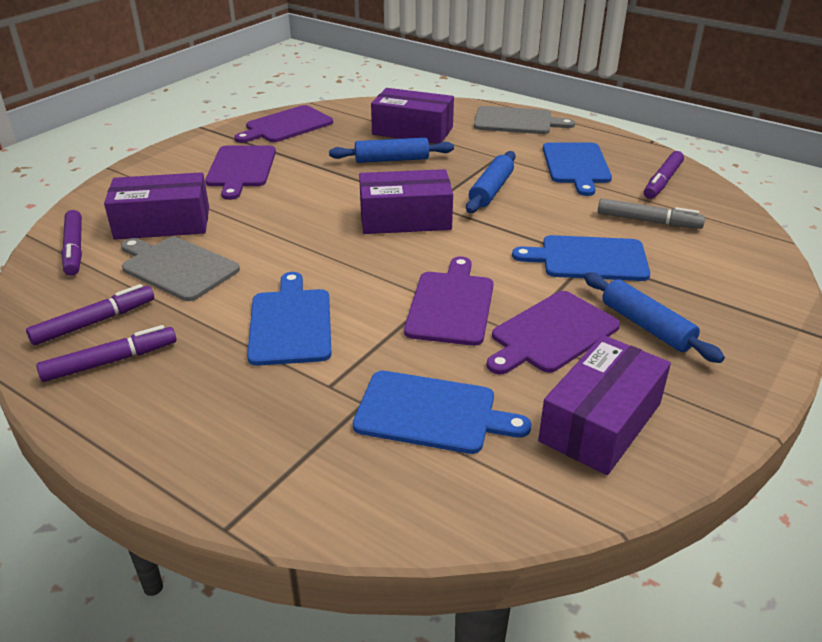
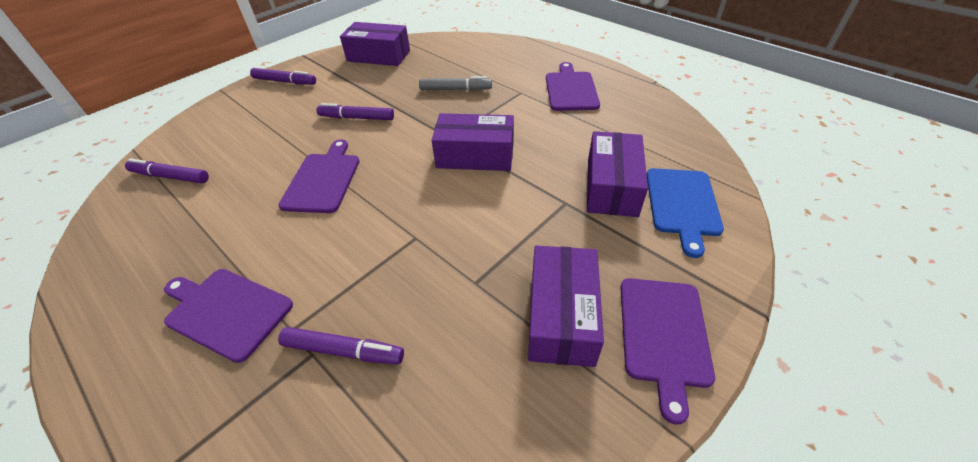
blue cutting board: 4 -> 1
blue rolling pin: 3 -> 0
grey cutting board: 2 -> 0

